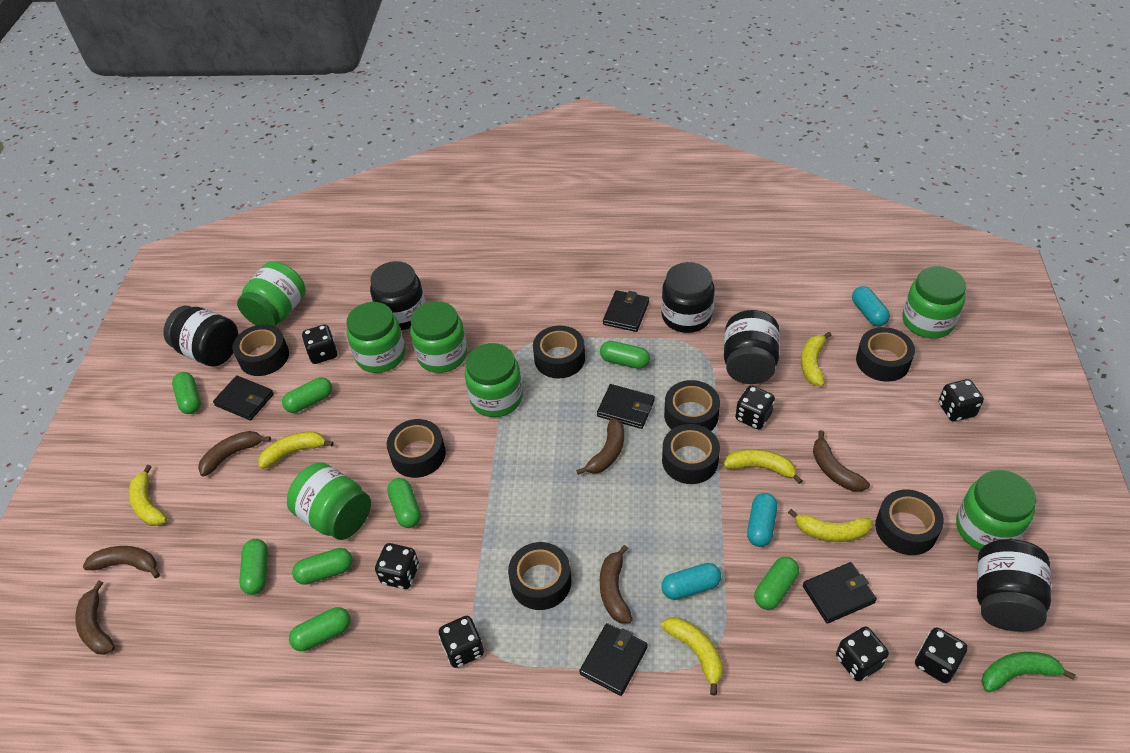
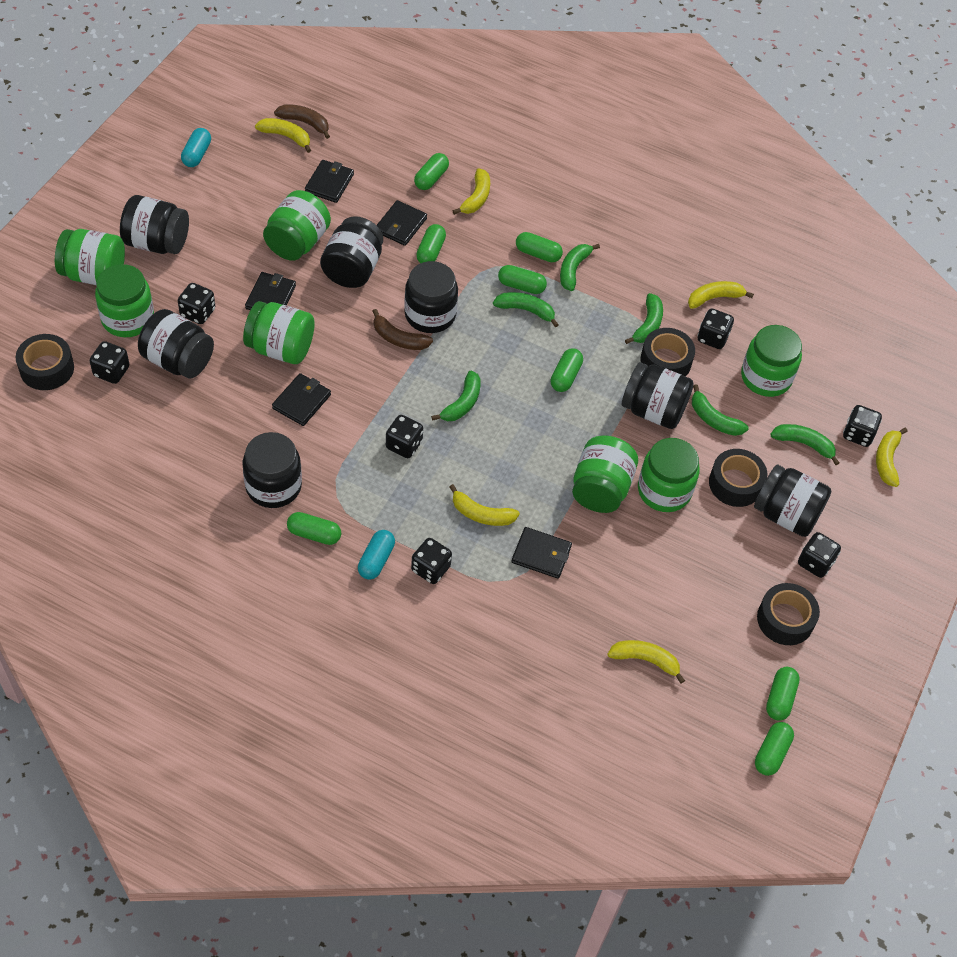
black jar: 5 -> 7
black tape: 8 -> 4
brown banana: 6 -> 2
green banana: 1 -> 6
turquoise capsule: 3 -> 2

